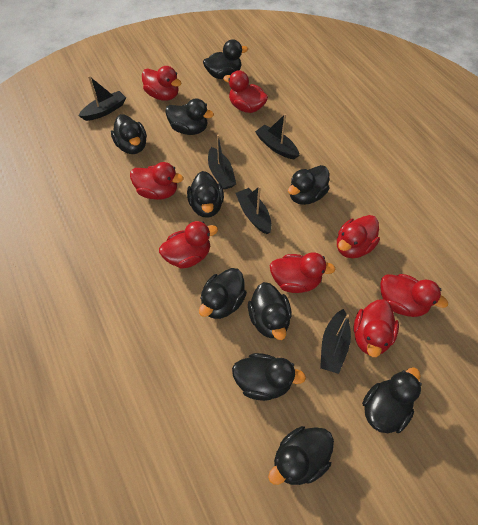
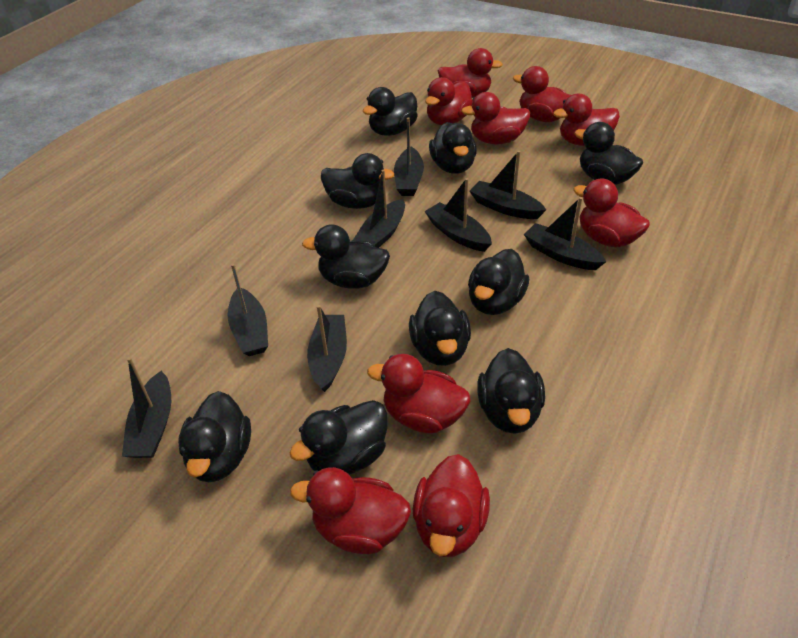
black boat: 5 -> 8
red duck: 8 -> 9

